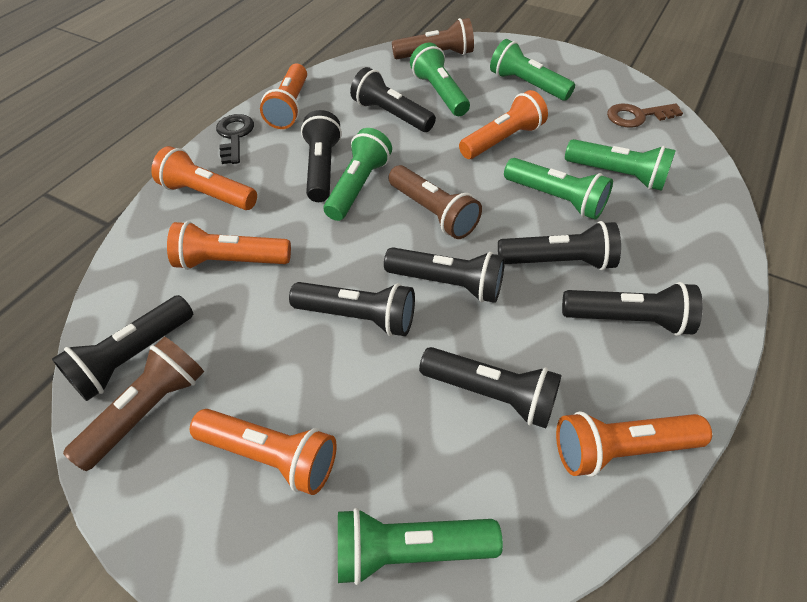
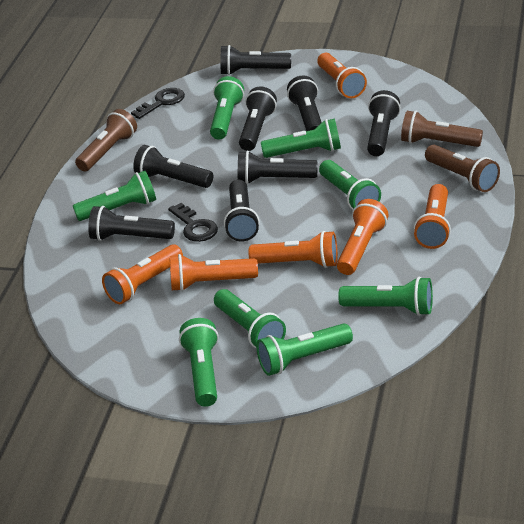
black key: 1 -> 2
brown key: 1 -> 0
green flashlight: 6 -> 8

